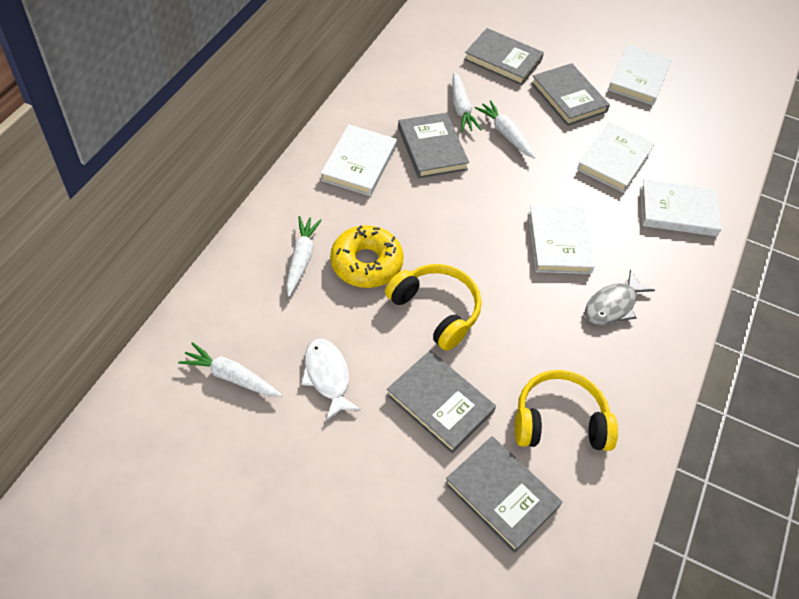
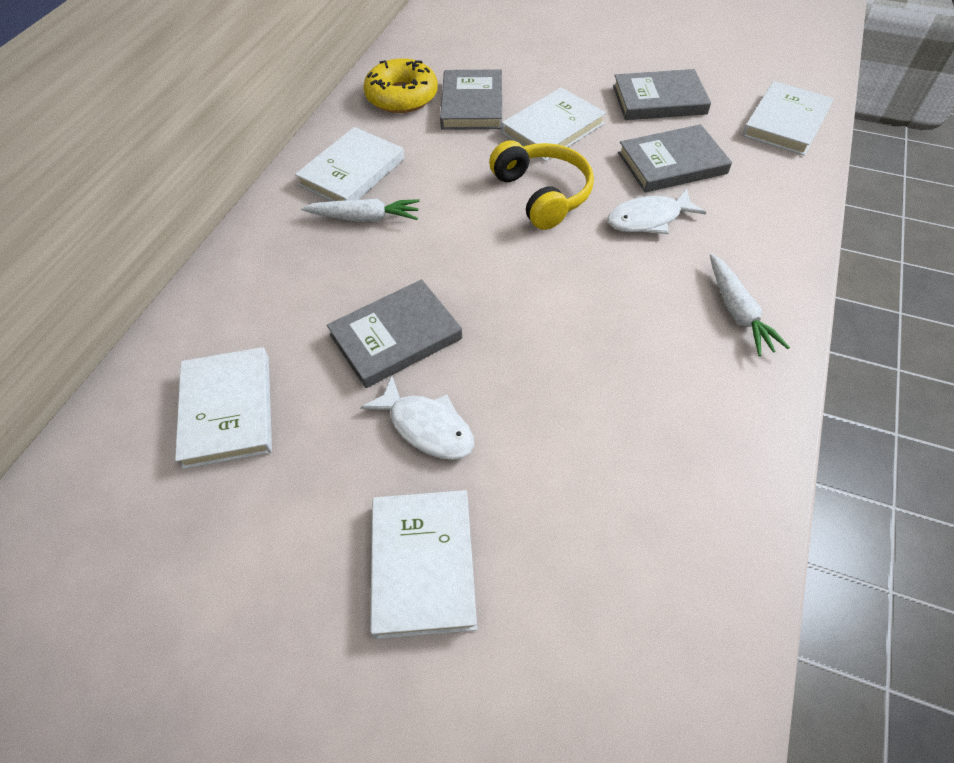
grey book: 5 -> 4
grey fish: 1 -> 0
white carrot: 4 -> 2
white fish: 1 -> 2
yellow headphones: 2 -> 1

